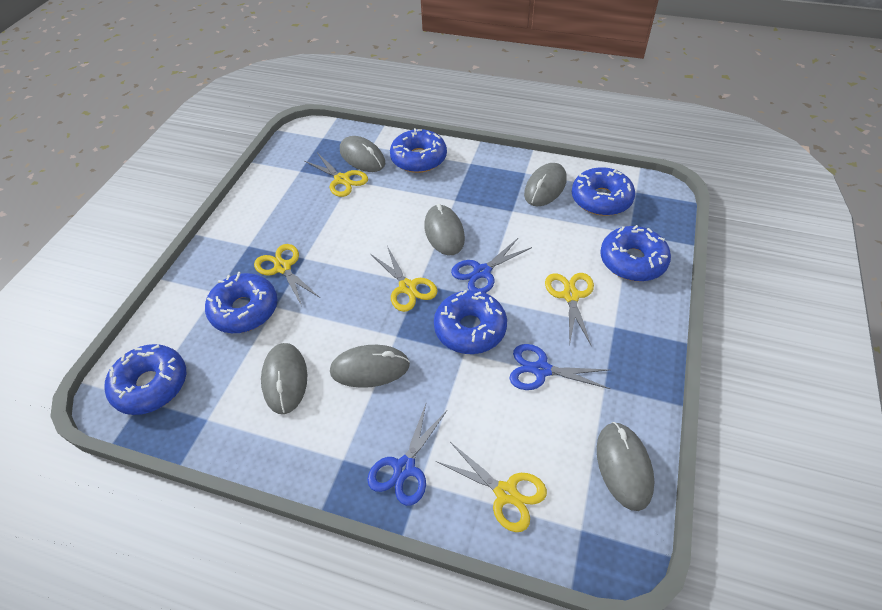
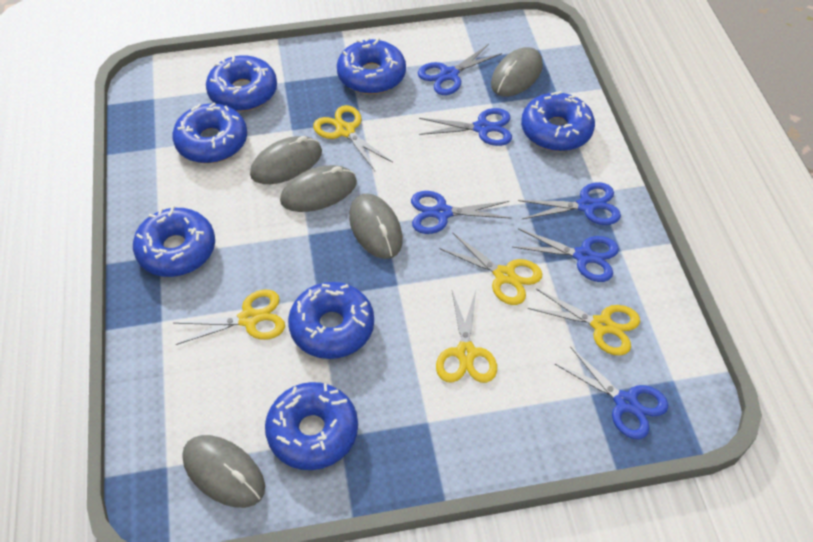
blue donut: 6 -> 7
blue scissors: 3 -> 6
grey mouse: 6 -> 5

